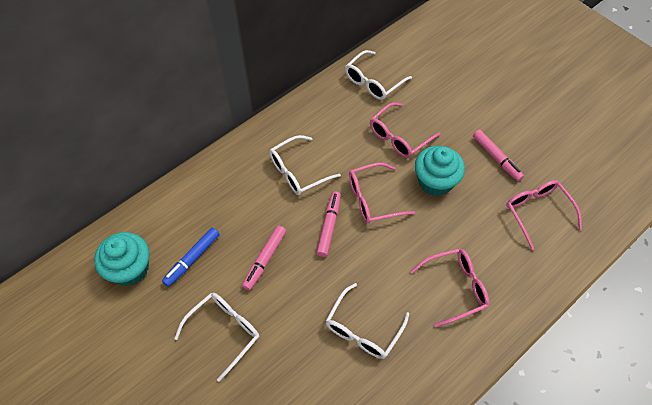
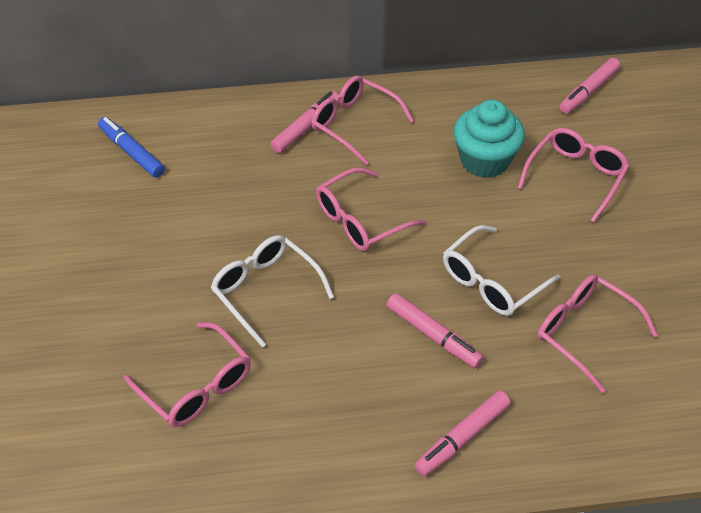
pink glasses: 4 -> 5
pink marker: 3 -> 4
turquoise cupcake: 2 -> 1
white glasses: 4 -> 2

